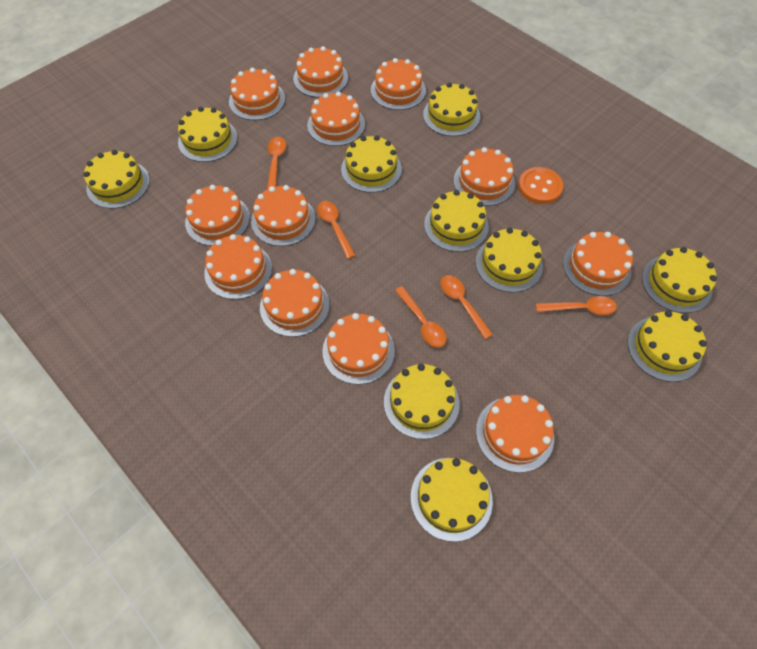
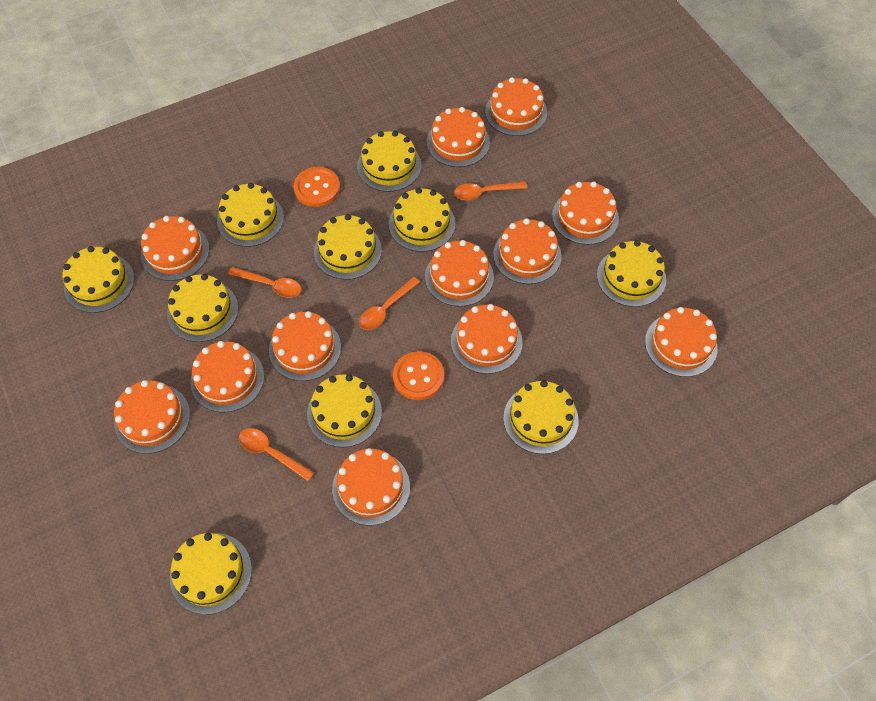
orange button: 1 -> 2
orange spoon: 5 -> 4

